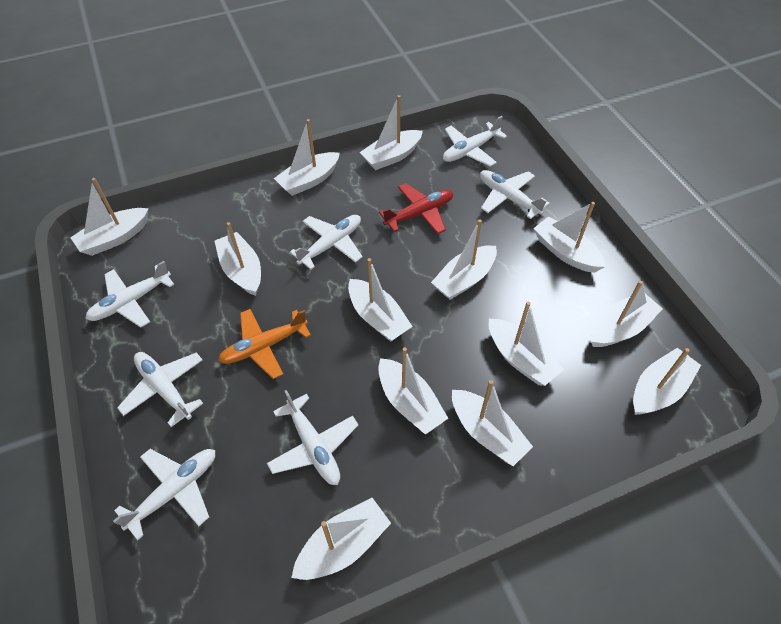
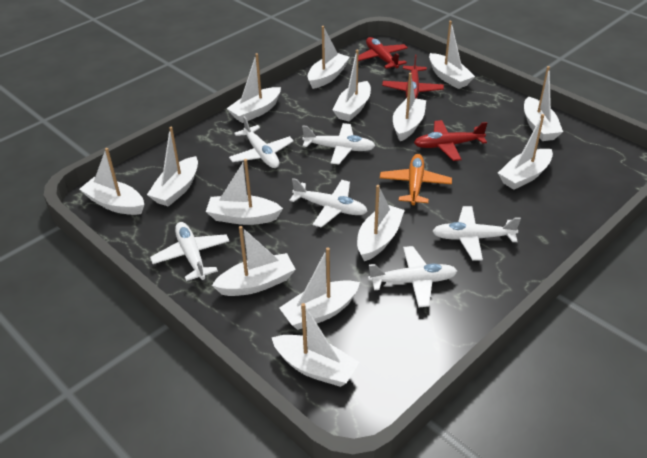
red plane: 1 -> 3
white boat: 13 -> 14
white plane: 7 -> 6

